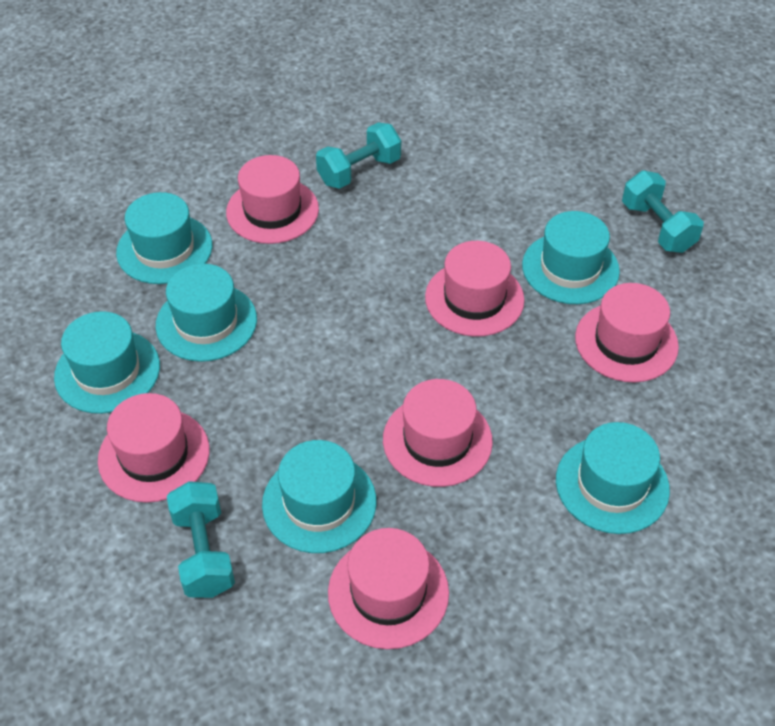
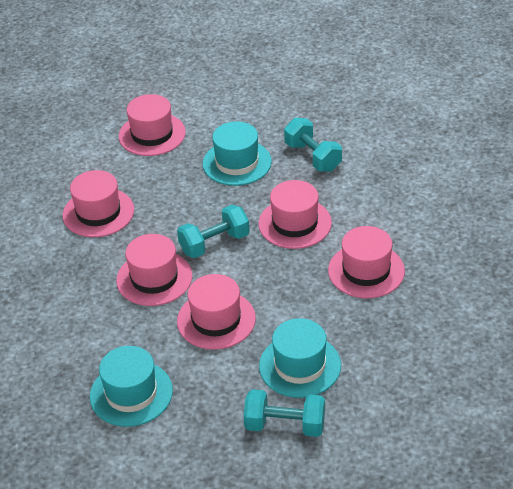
turquoise hat: 6 -> 3

